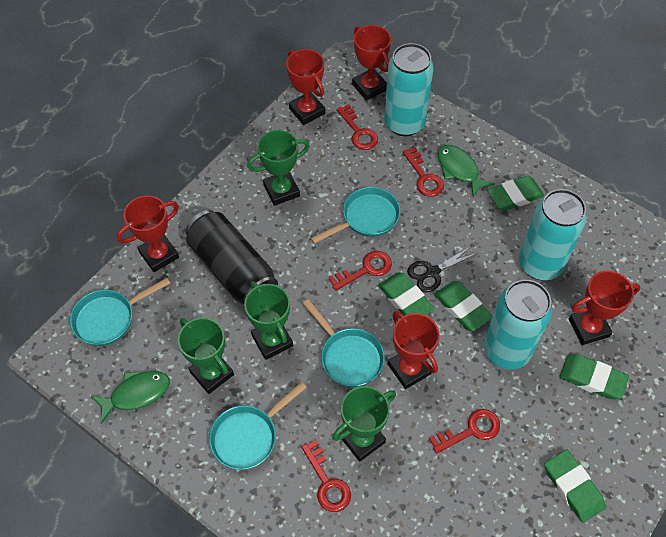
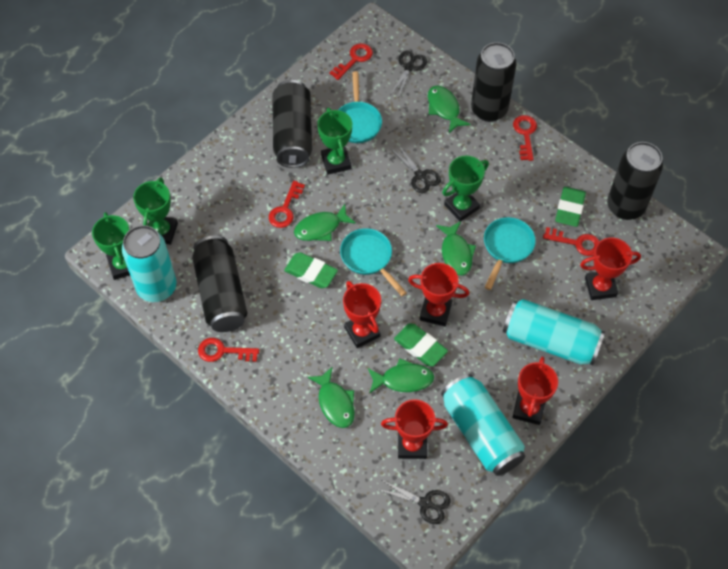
black can: 1 -> 4
black scissors: 1 -> 3
green eraser: 5 -> 3
green fish: 2 -> 5
turquoise pan: 4 -> 3

